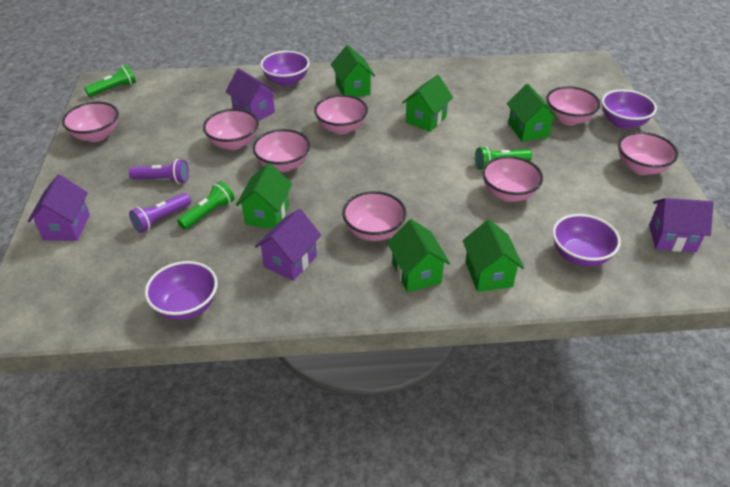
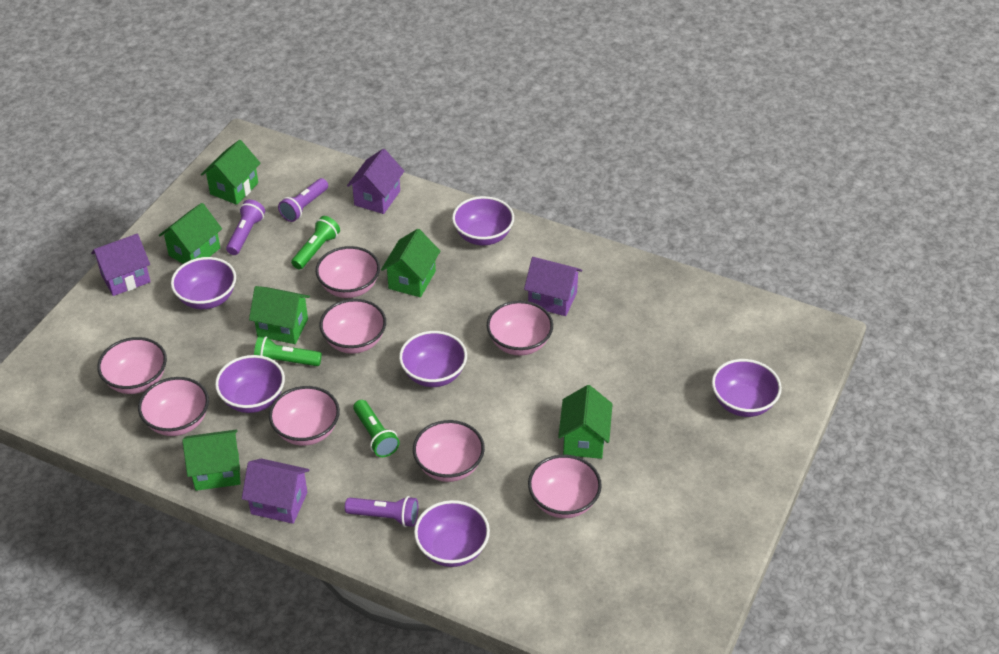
purple bowl: 4 -> 6
purple flashlight: 2 -> 3

